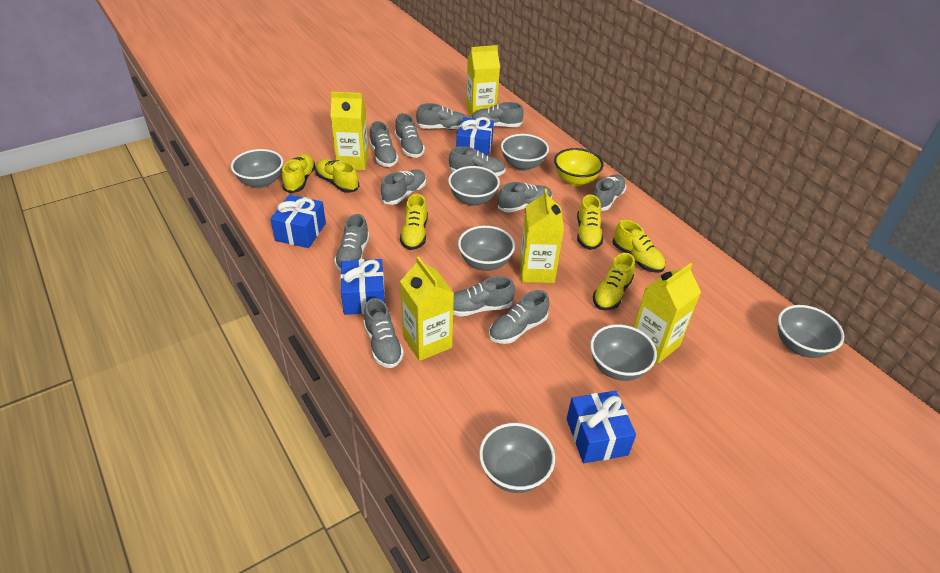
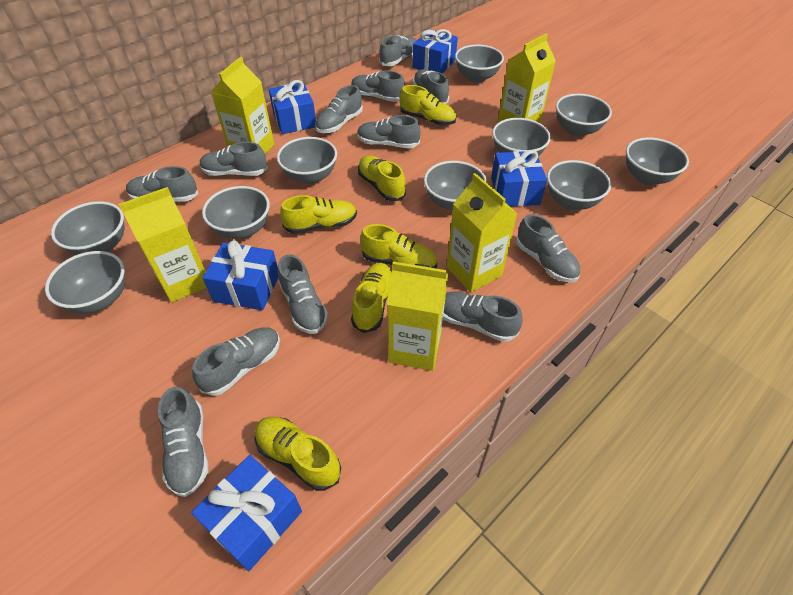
blue gift: 4 -> 5
grey bowl: 7 -> 10
yellow bowl: 1 -> 0

